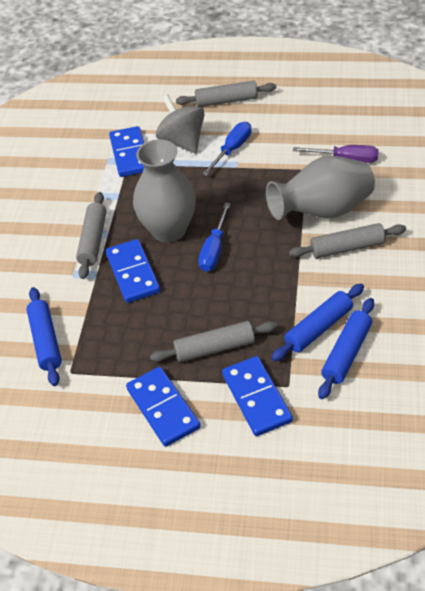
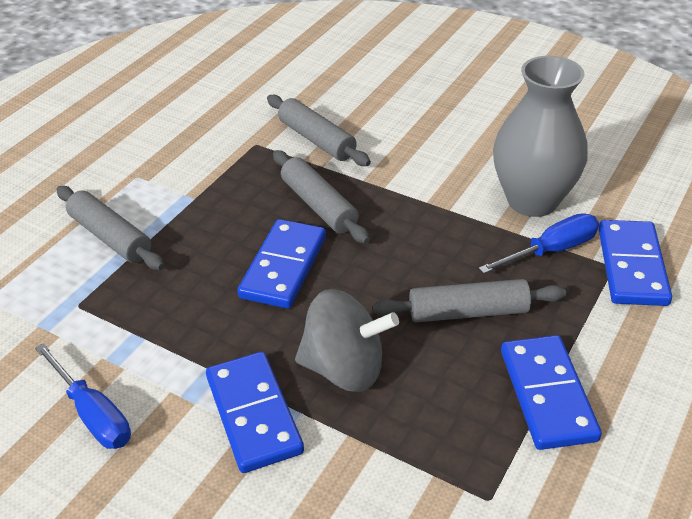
blue rolling pin: 3 -> 0
grey vase: 2 -> 1
purple screwdriver: 1 -> 0

